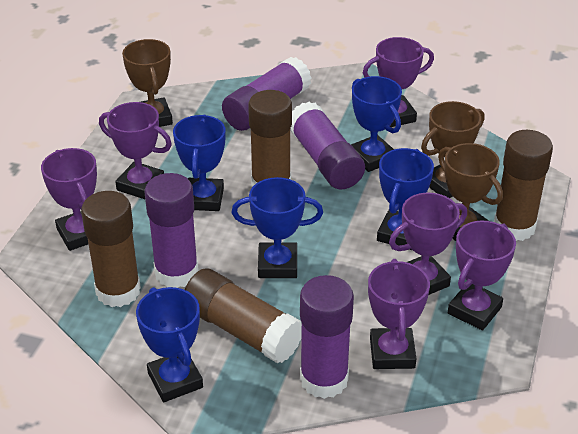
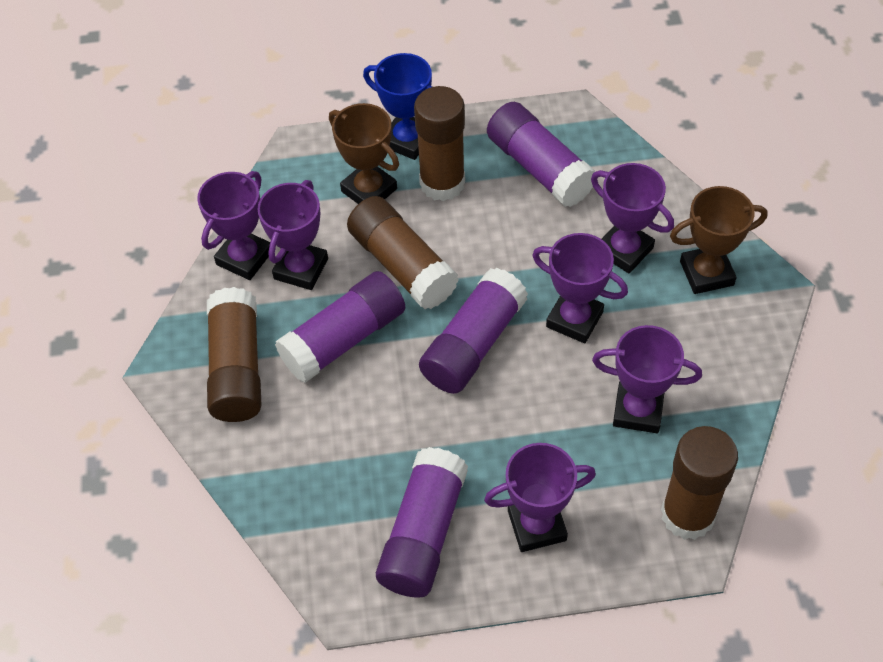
blue trophy: 5 -> 1
brown trophy: 3 -> 2

